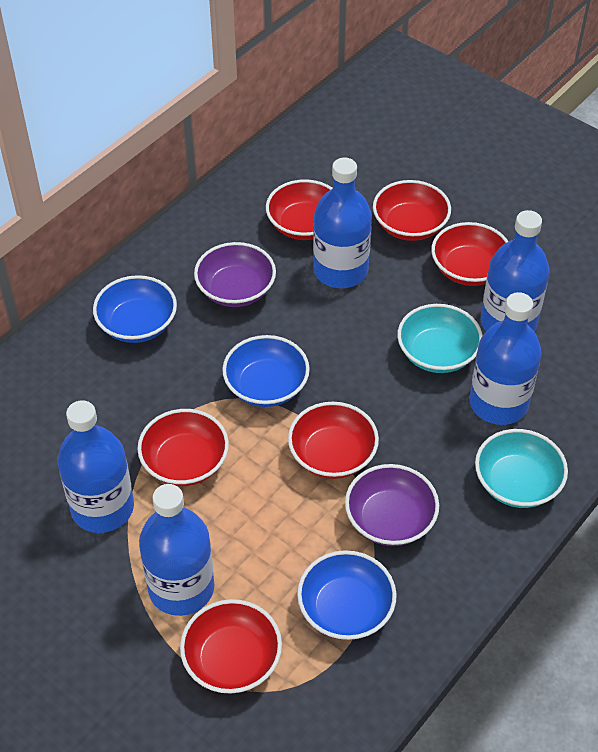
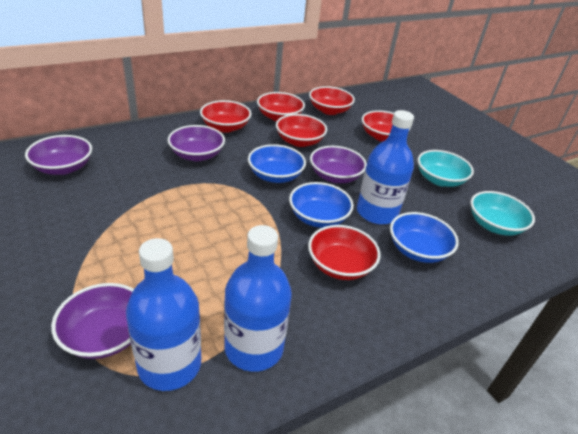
blue bottle: 5 -> 3
purple bowl: 2 -> 4

